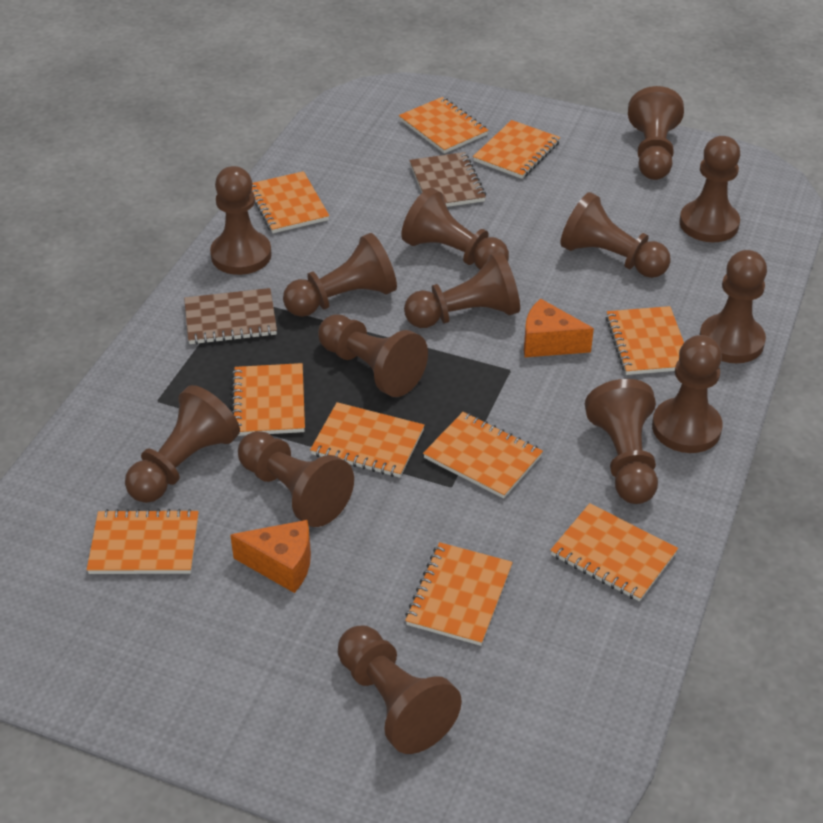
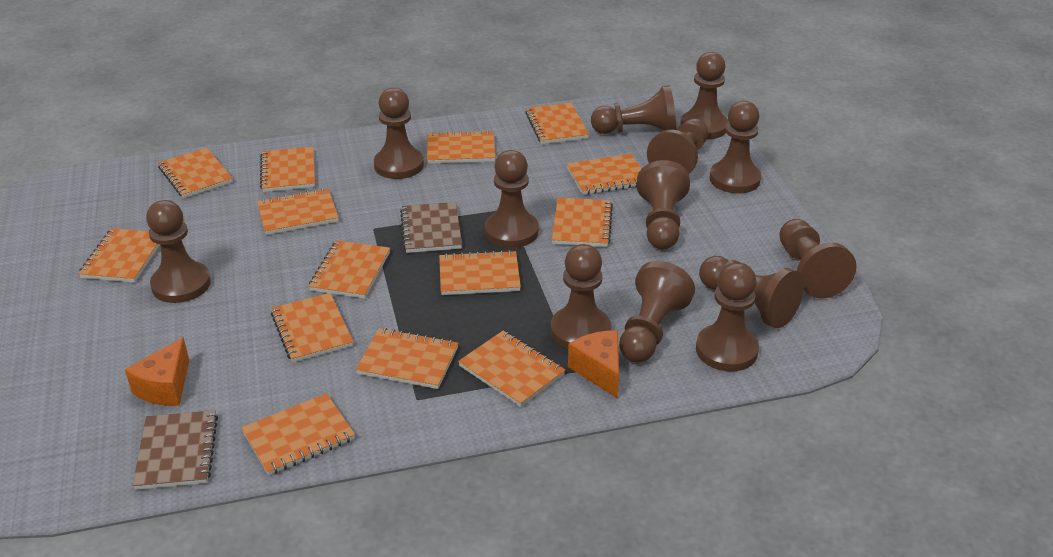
brown pawn: 14 -> 13
orange notebook: 10 -> 14

